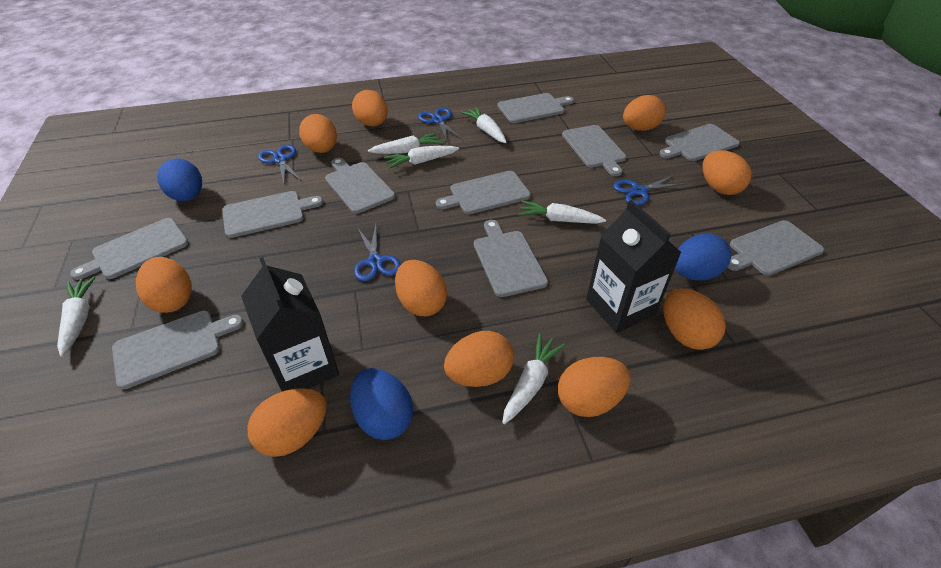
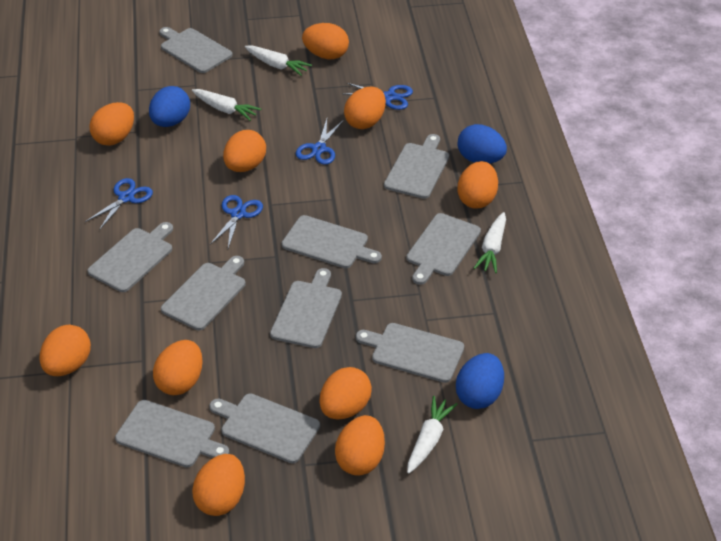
black carton: 2 -> 0
white carrot: 6 -> 4

